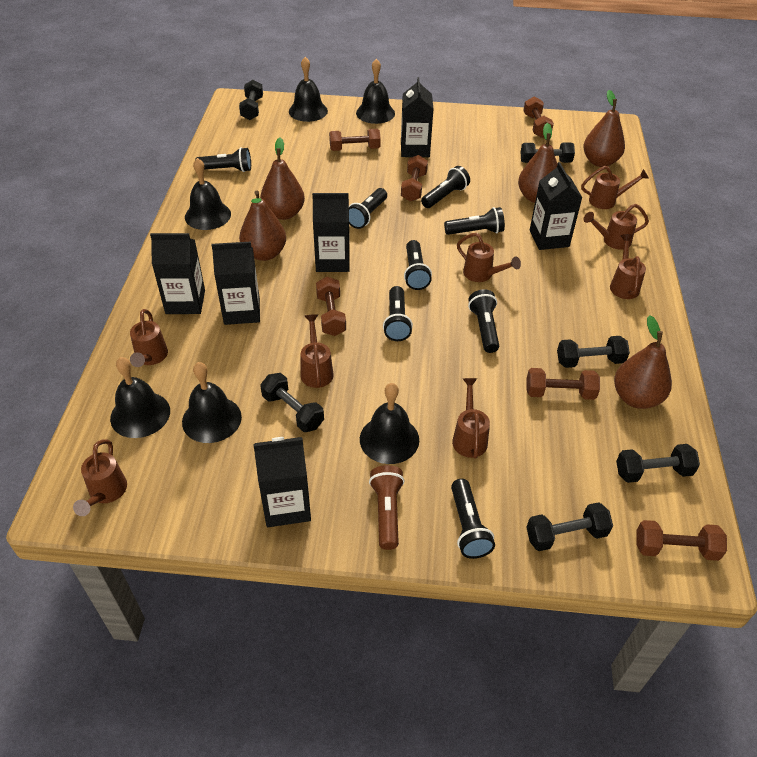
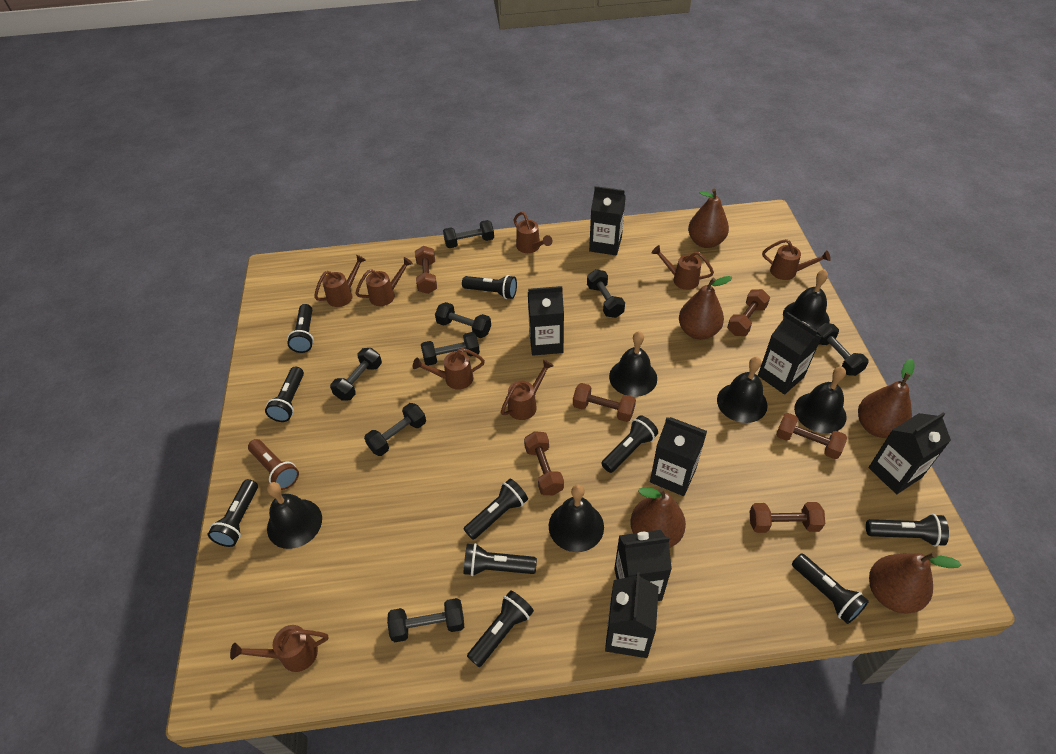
black carton: 6 -> 7
black dumbbell: 6 -> 8
black flashlight: 8 -> 10

